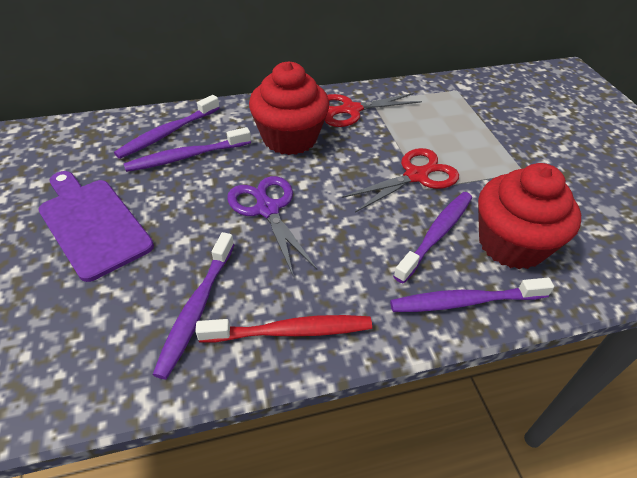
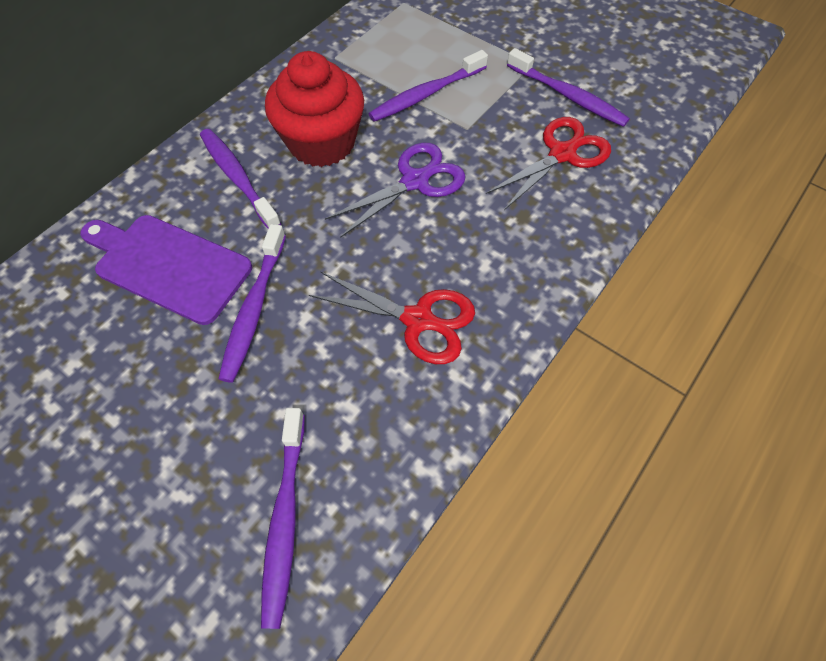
red cupcake: 2 -> 1
red toothbrush: 1 -> 0

